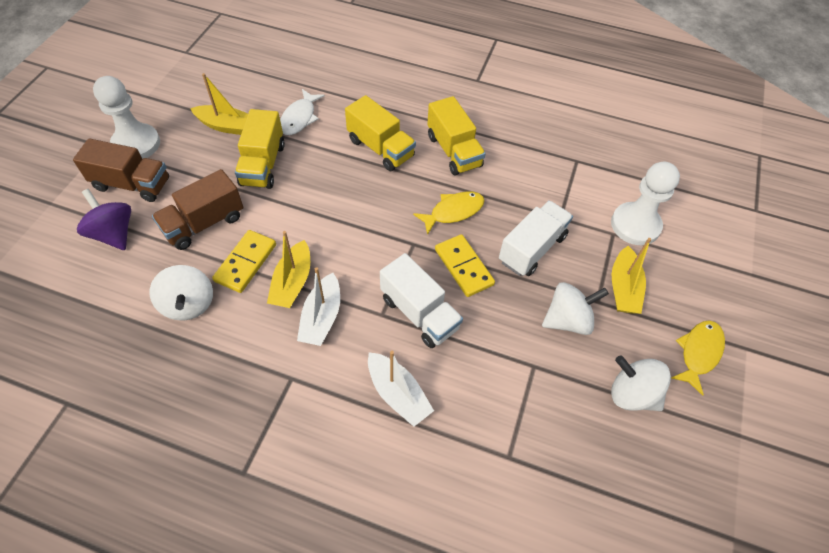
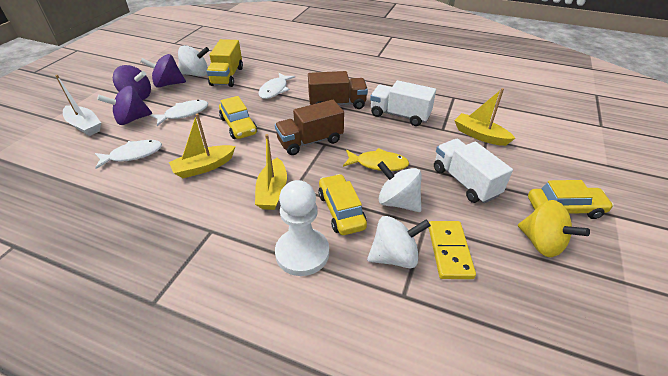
purple spinning top: 1 -> 3
white boat: 2 -> 1
white fish: 1 -> 3
white pawn: 2 -> 1
yellow car: 0 -> 3
yellow domino: 2 -> 1
yellow fish: 2 -> 1
yellow spinning top: 0 -> 1
yellow truck: 3 -> 1

